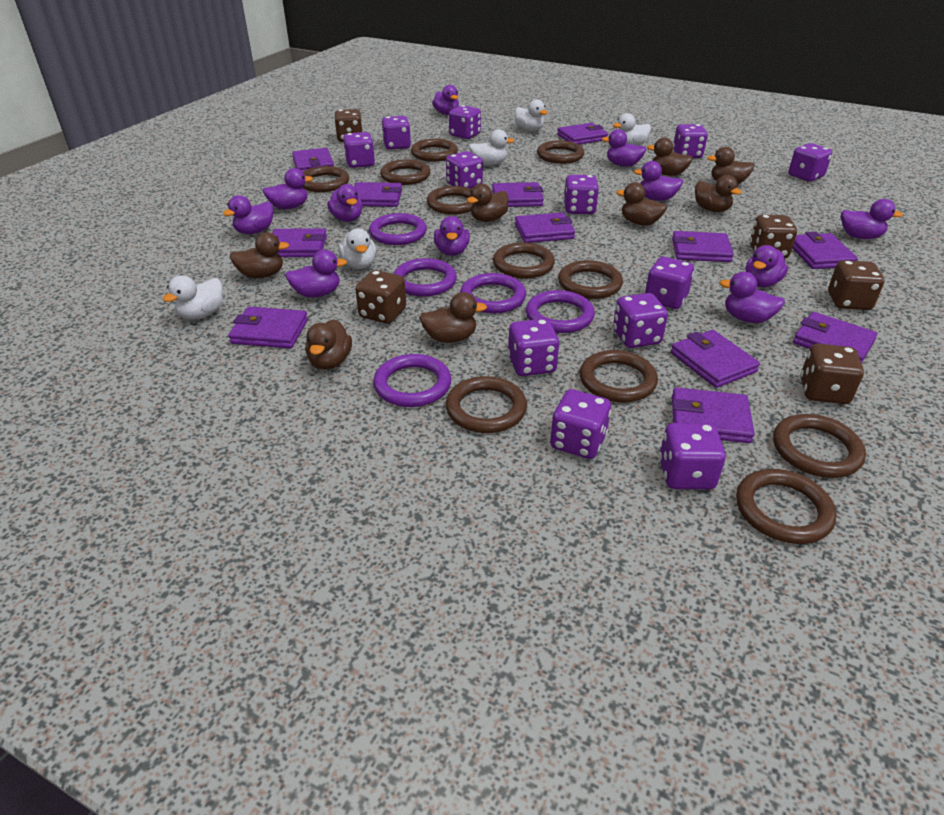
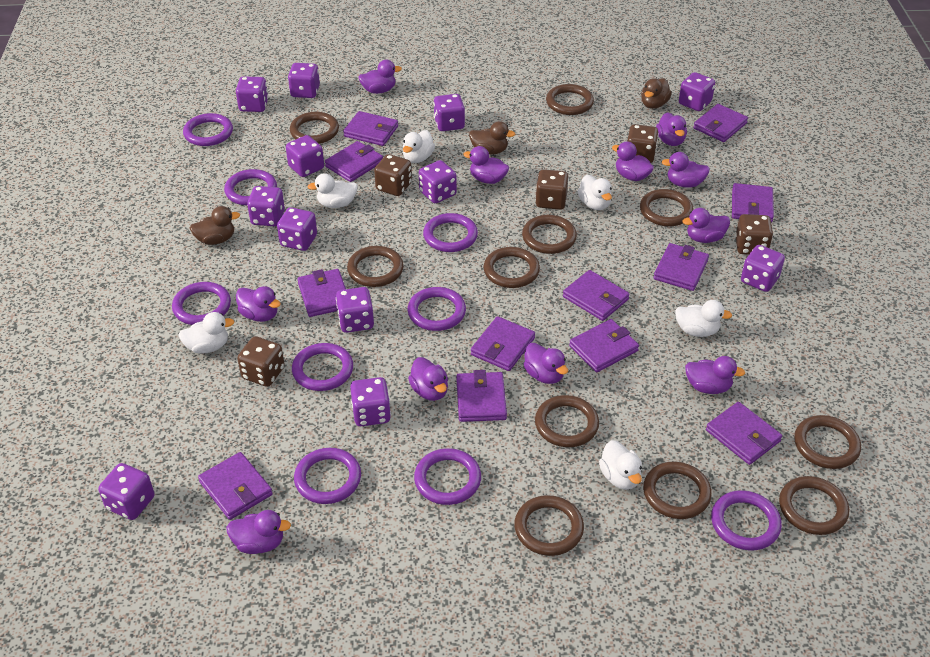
brown duck: 8 -> 3
purple ring: 5 -> 9
white duck: 5 -> 6

